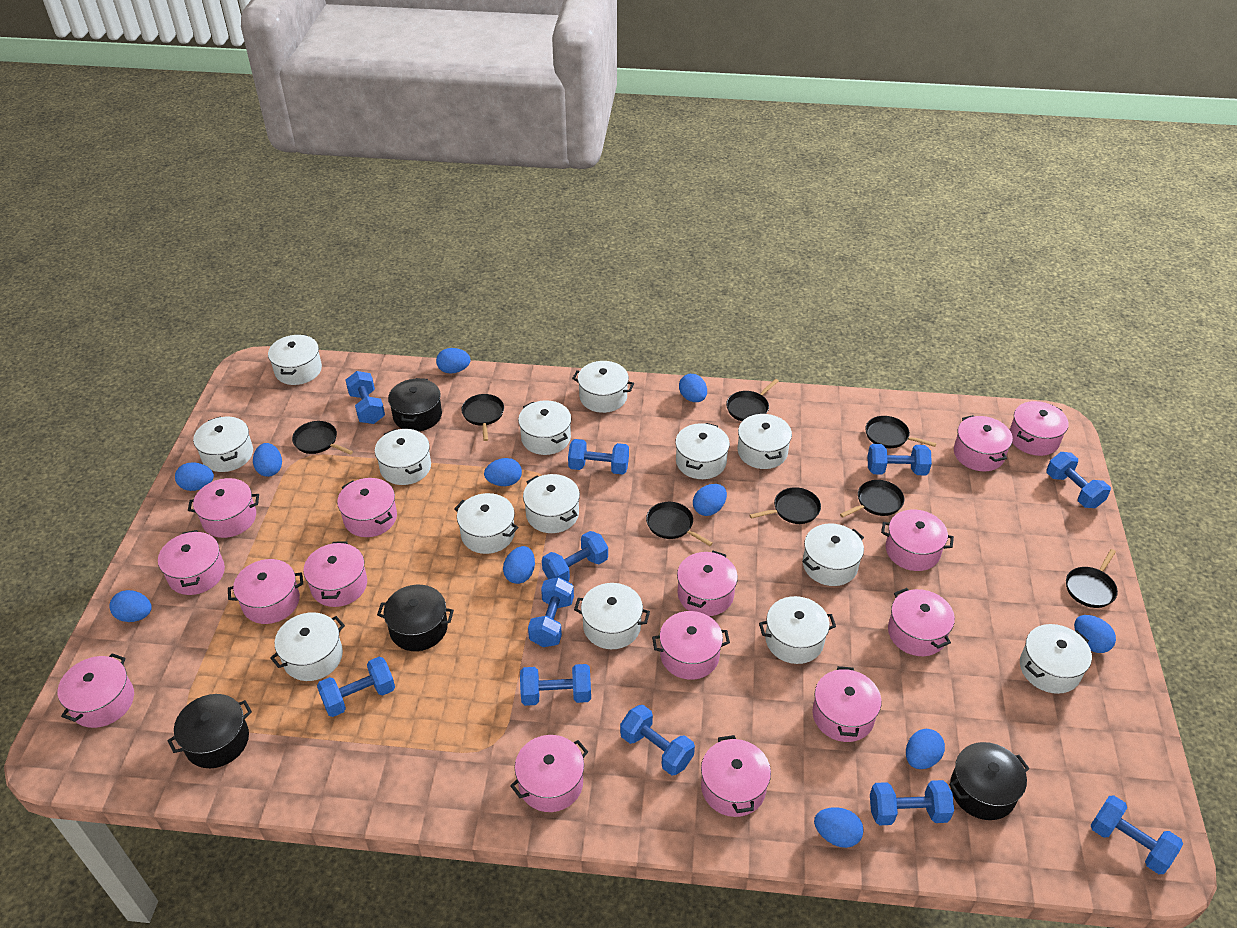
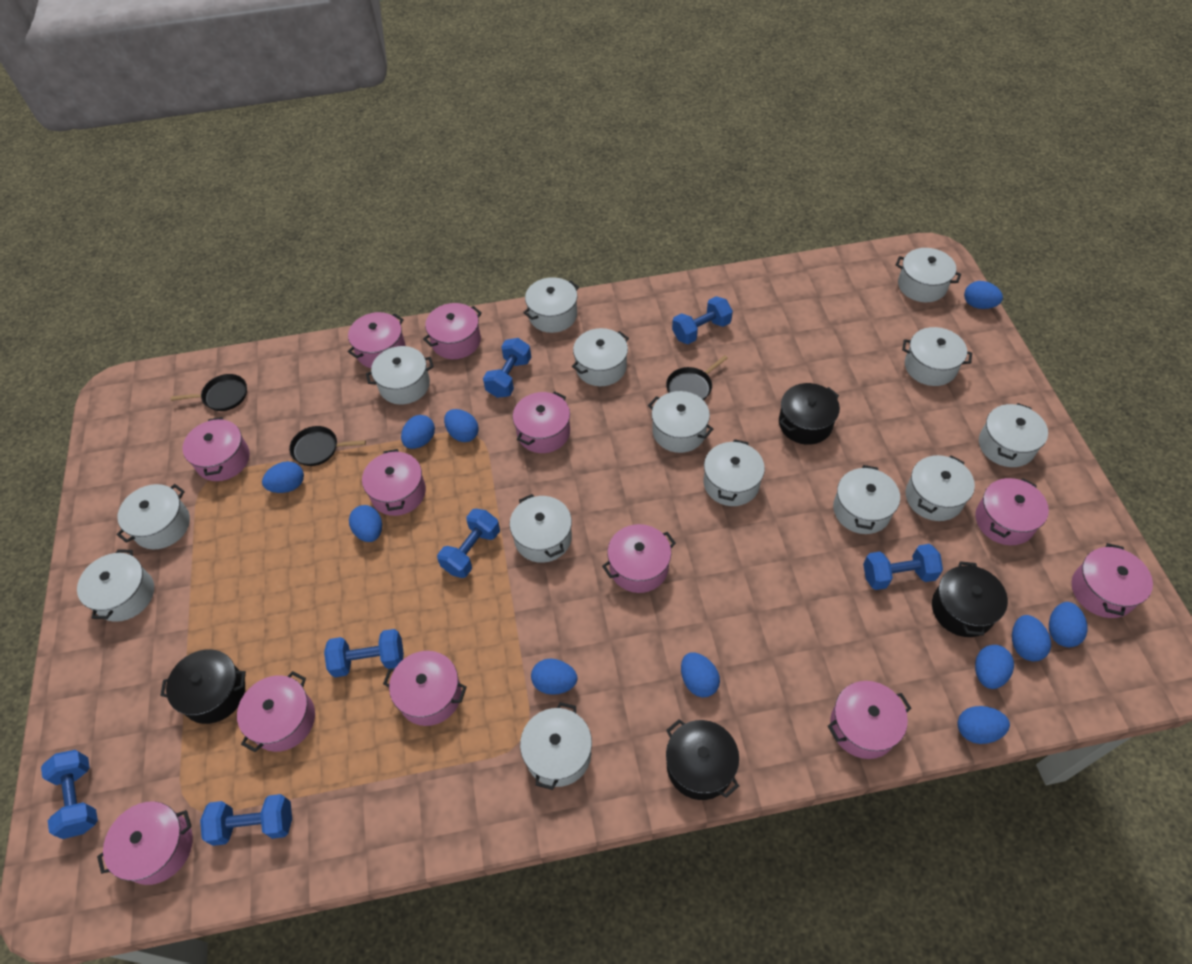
black pan: 8 -> 3
blue dumbbell: 11 -> 7
pink pot: 15 -> 12

